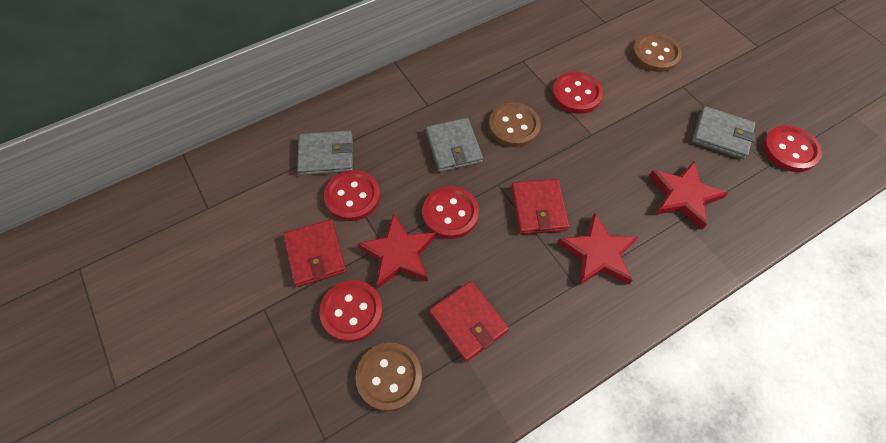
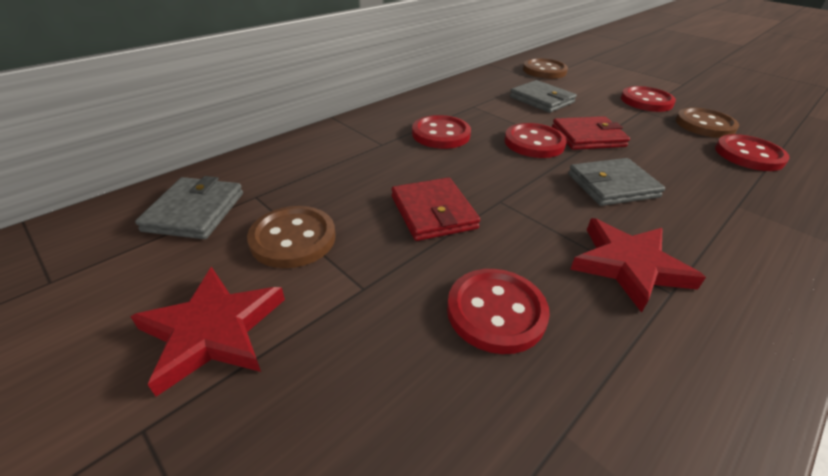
red star: 3 -> 2
red wallet: 3 -> 2

